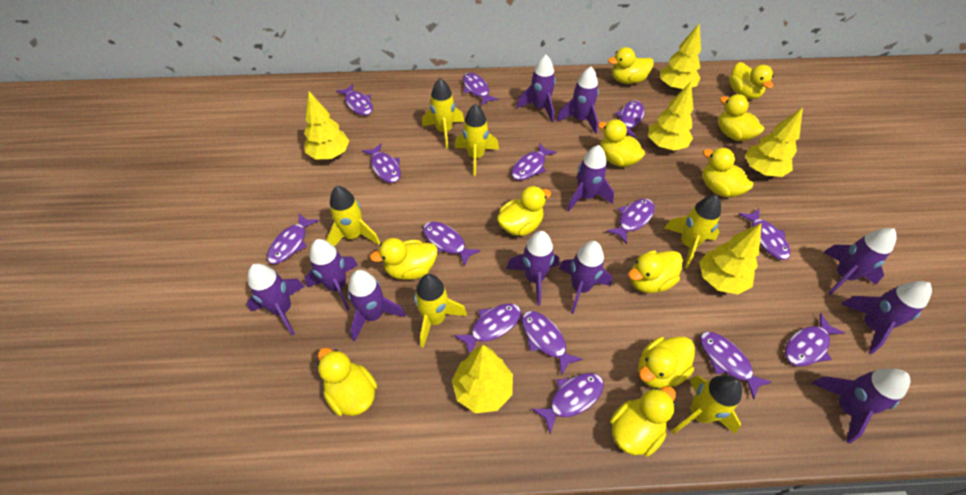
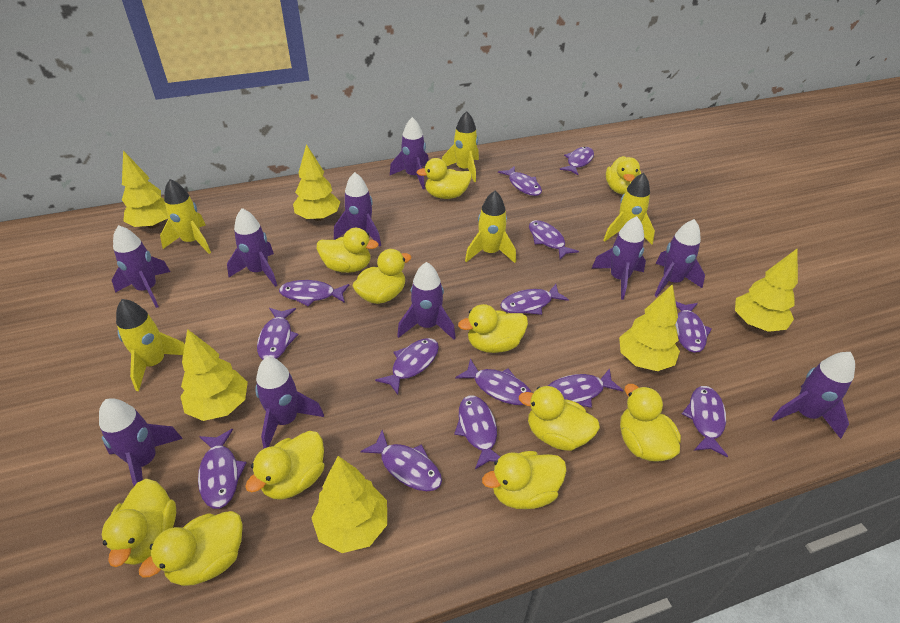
purple rocket: 11 -> 10
yellow rocket: 6 -> 5

